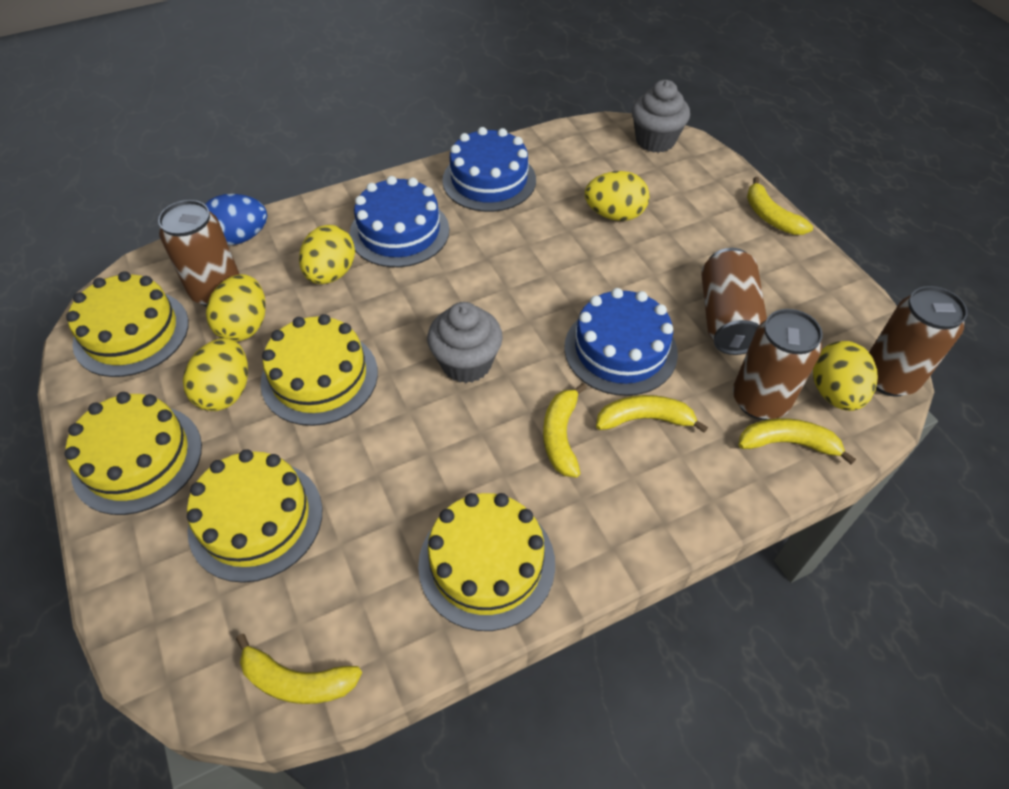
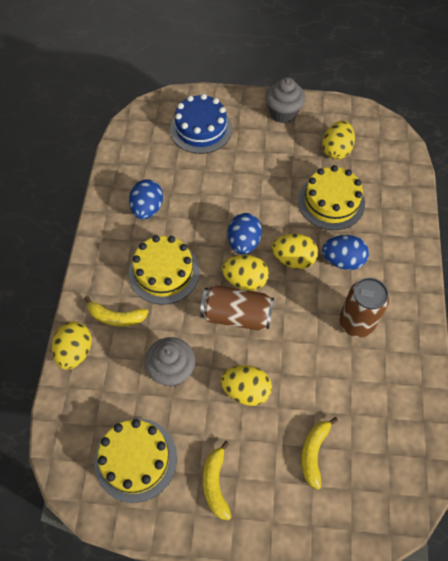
blue cake: 3 -> 1
blue egg: 1 -> 3
brown can: 4 -> 2
yellow banana: 5 -> 3
yellow cake: 5 -> 3

